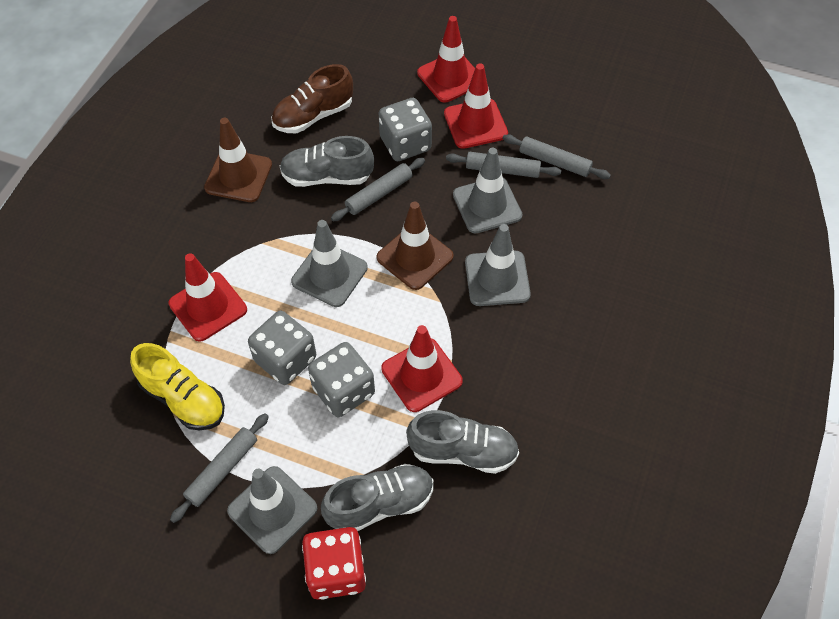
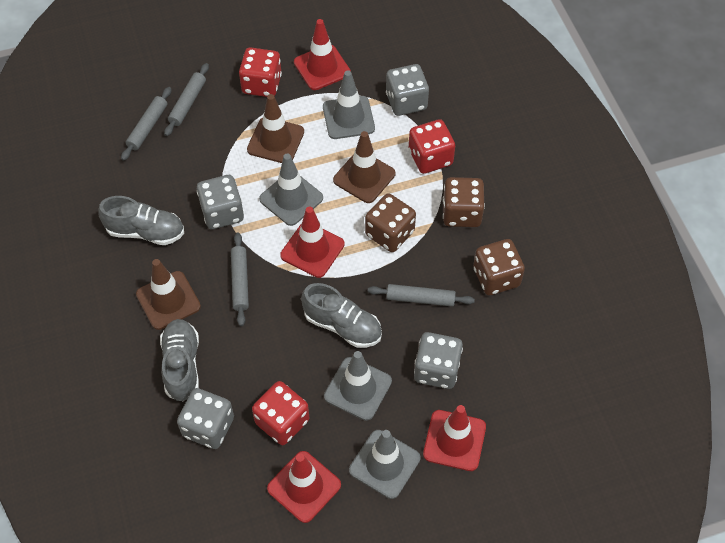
brown dice: 0 -> 3
brown shoe: 1 -> 0
brown traffic cone: 2 -> 3
grey dice: 3 -> 4
red dice: 1 -> 3
yellow shoe: 1 -> 0

